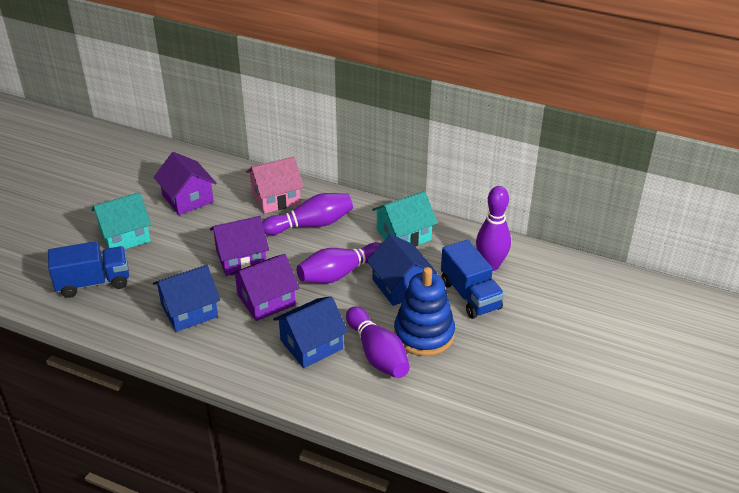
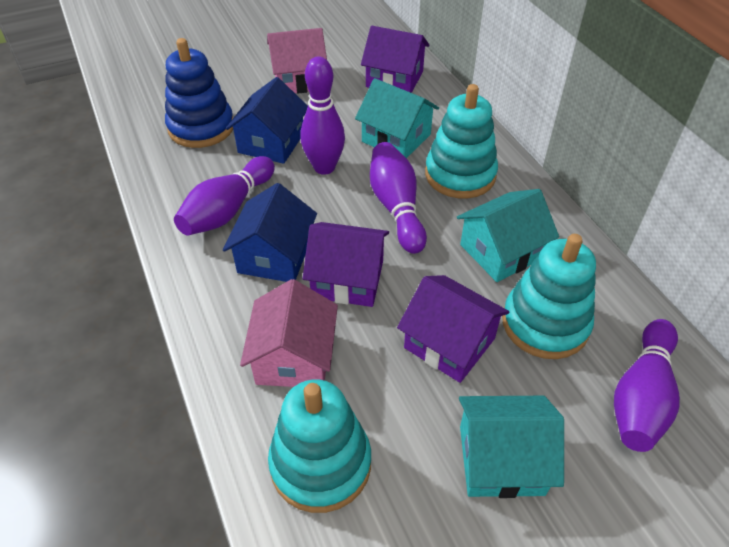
blue house: 3 -> 2
blue truck: 2 -> 0
pink house: 1 -> 2
turquoise house: 2 -> 3
turquoise stacking toy: 0 -> 3

